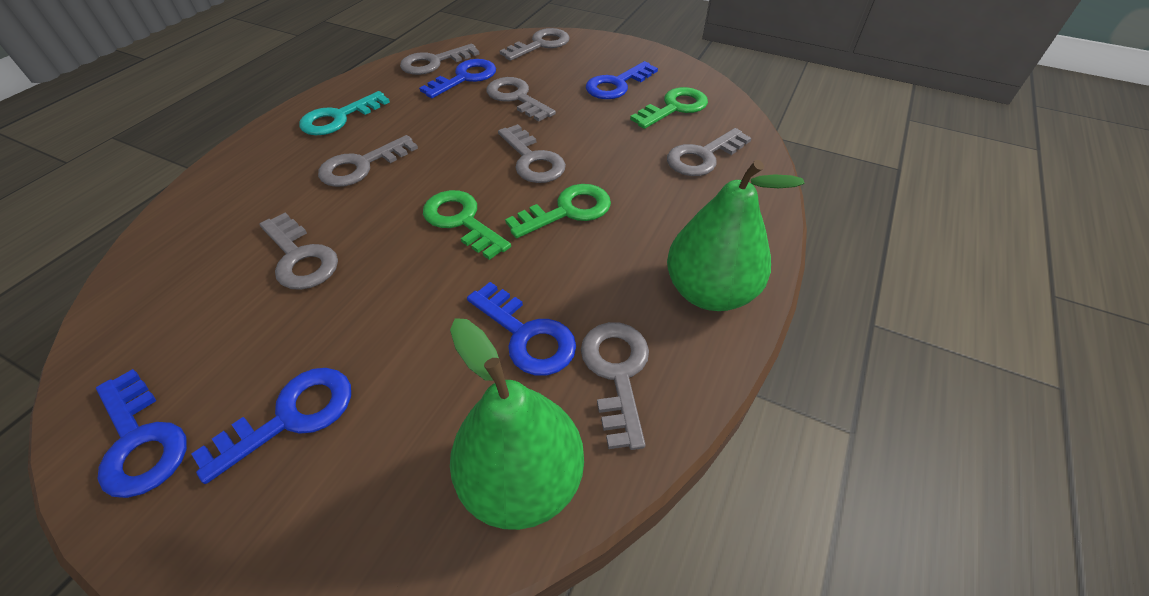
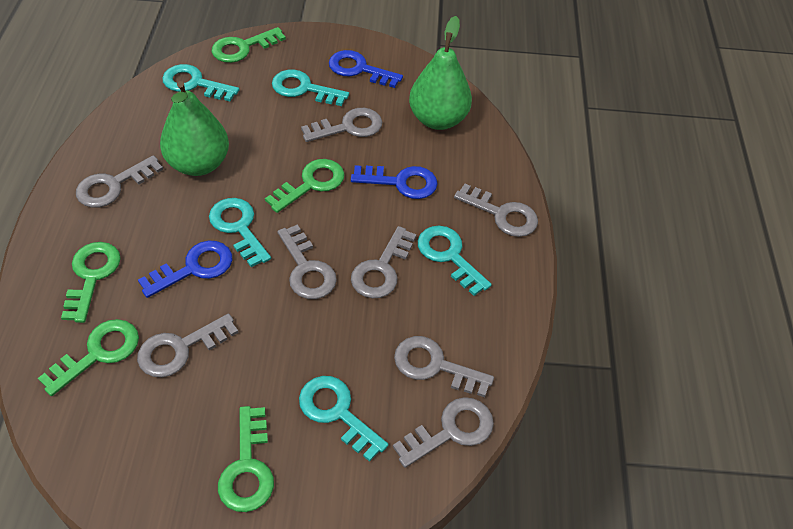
blue key: 5 -> 3
green key: 3 -> 5
turquoise key: 1 -> 5

